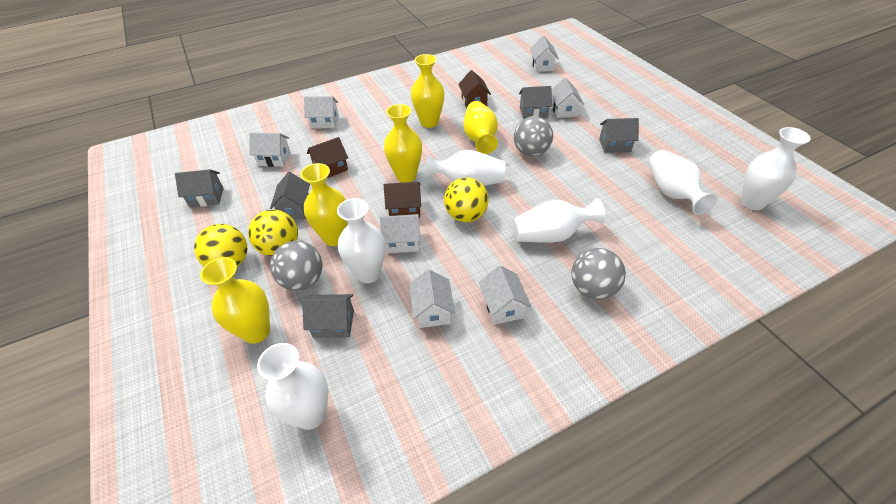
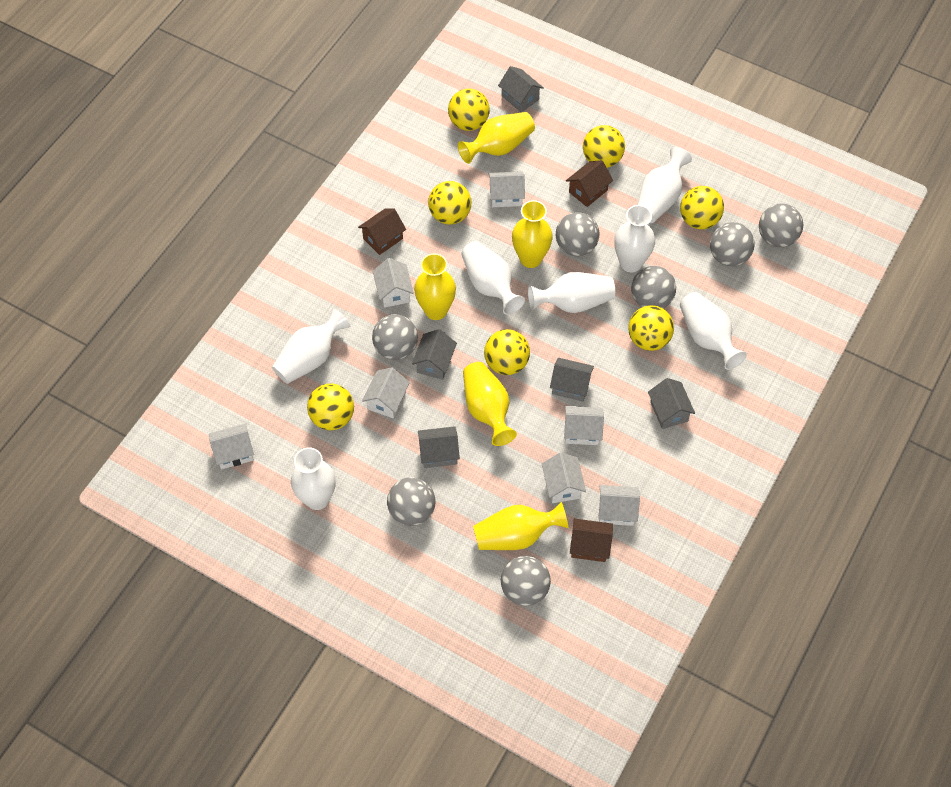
grey ball: 3 -> 7
white vase: 6 -> 7
yellow ball: 3 -> 7

